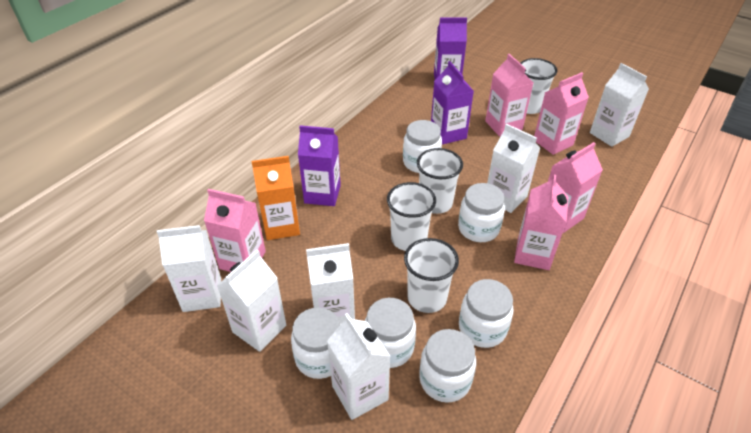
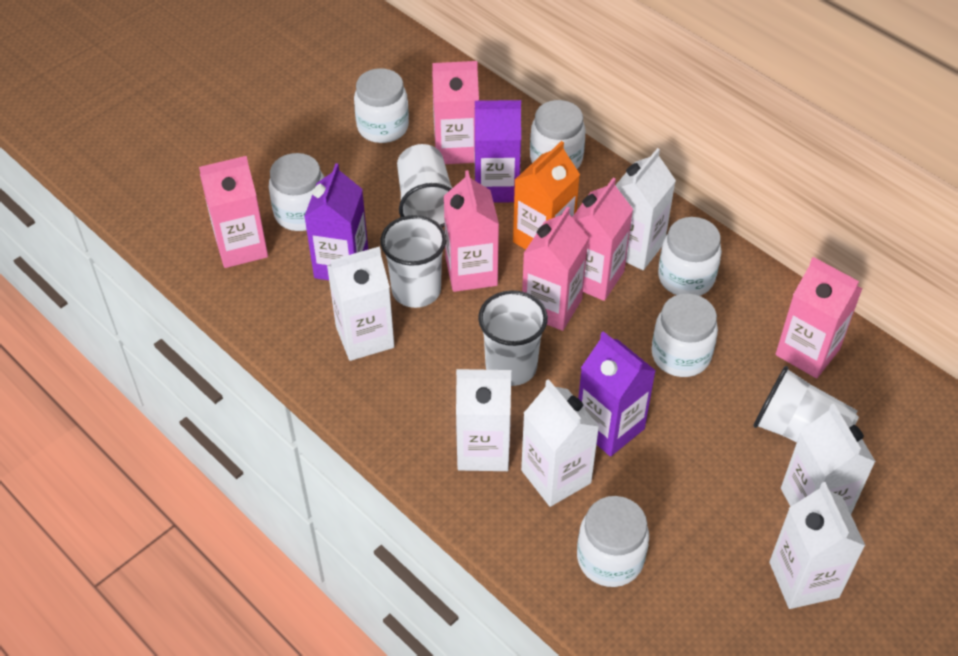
pink carton: 5 -> 6

